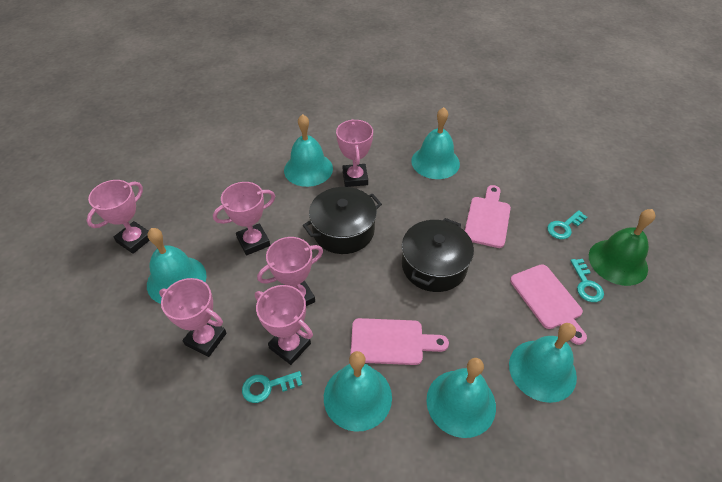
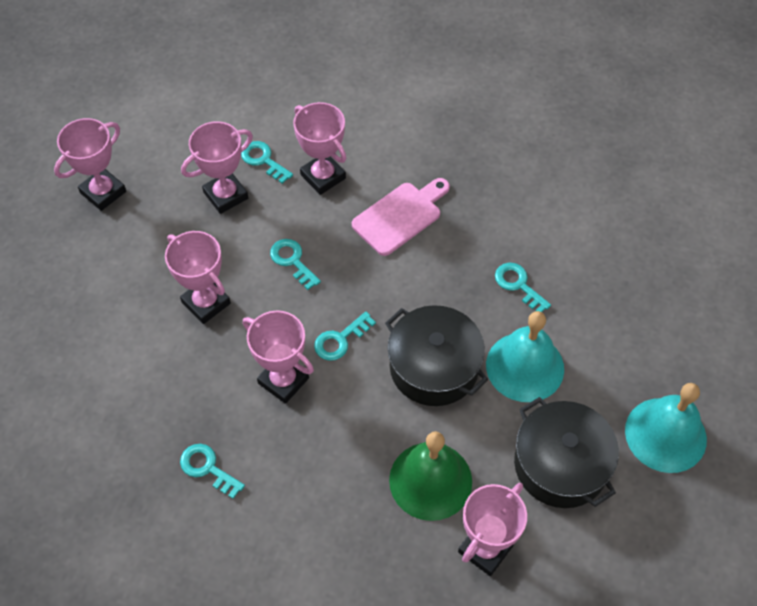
pink cutting board: 3 -> 1
turquoise bell: 6 -> 2
turquoise key: 3 -> 5

